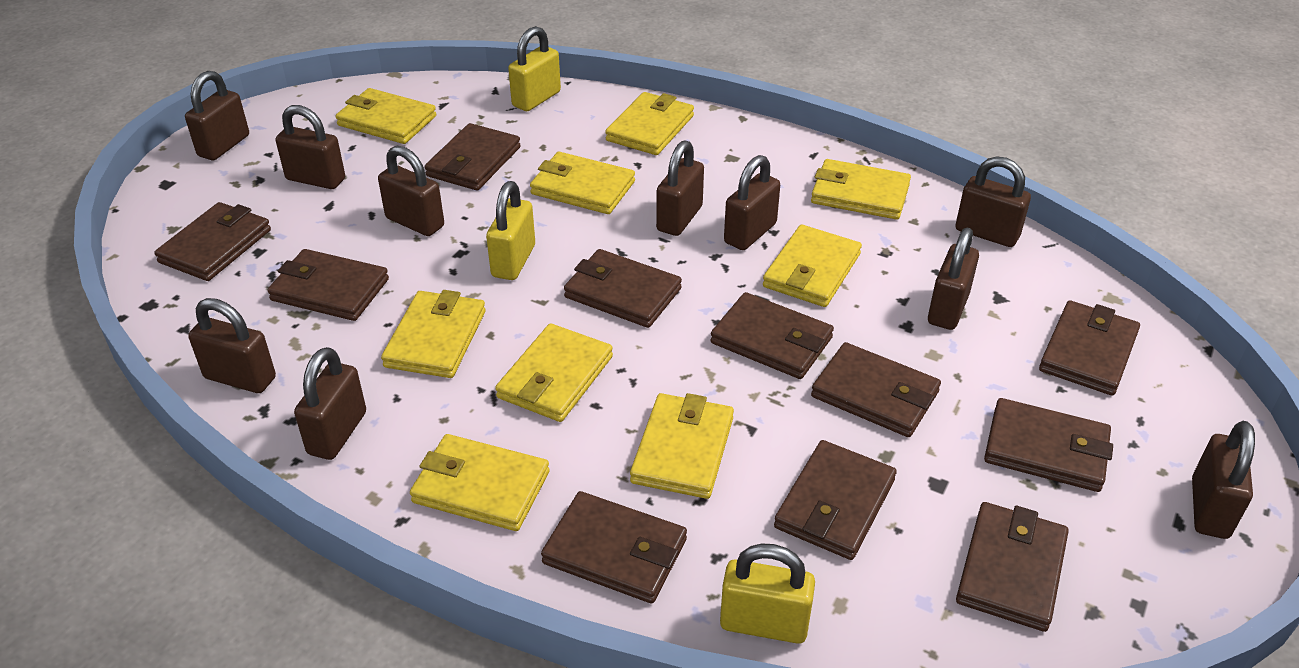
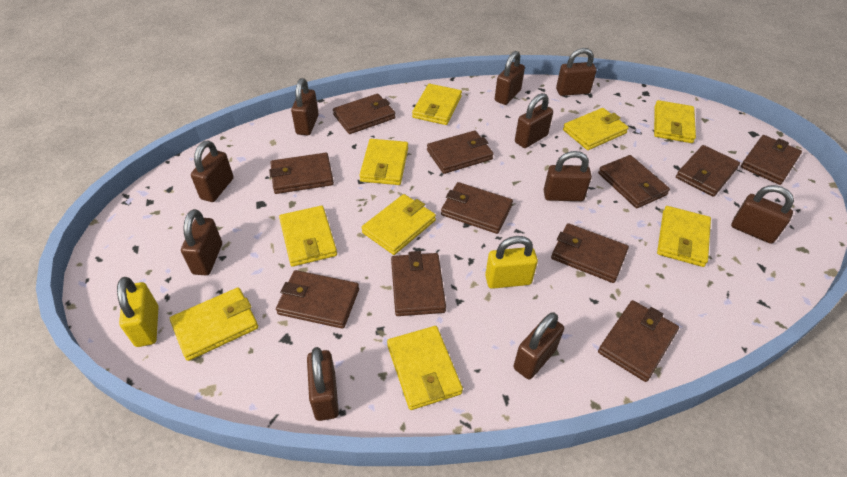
yellow padlock: 3 -> 2

